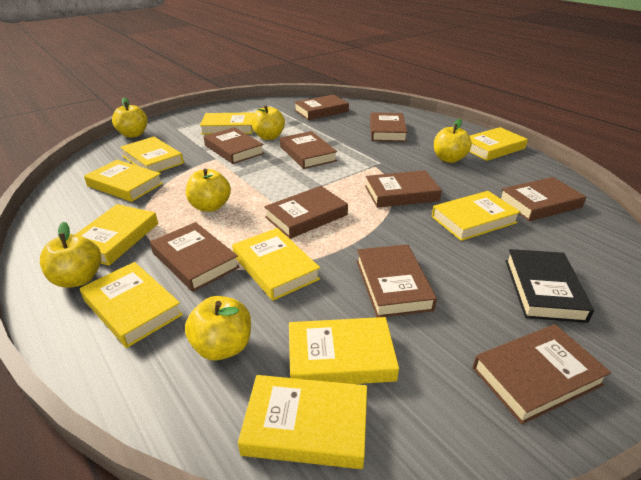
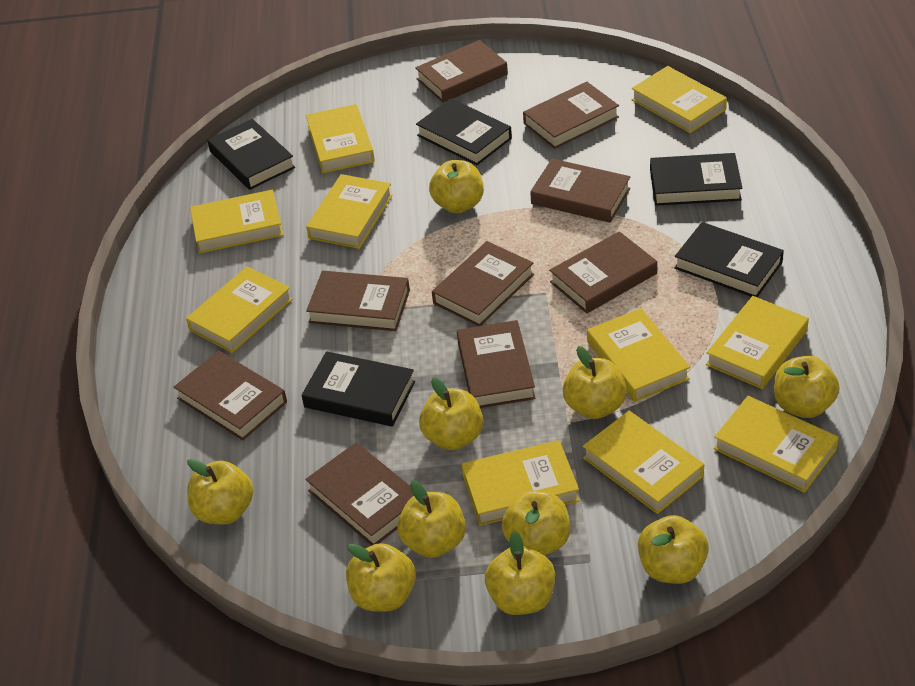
black book: 1 -> 5
brown book: 10 -> 9
yellow apple: 6 -> 10

